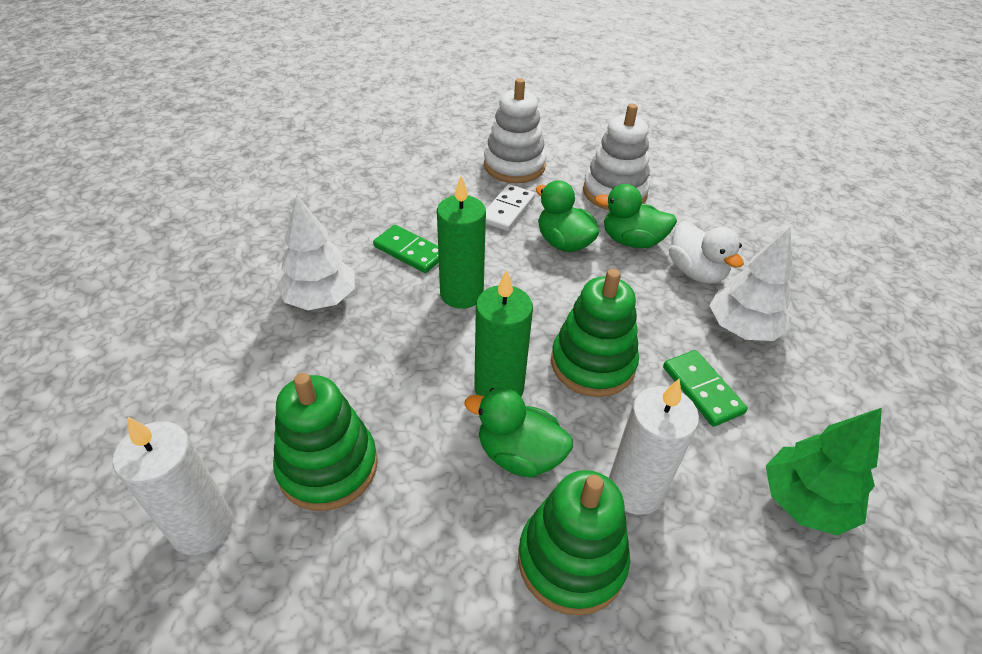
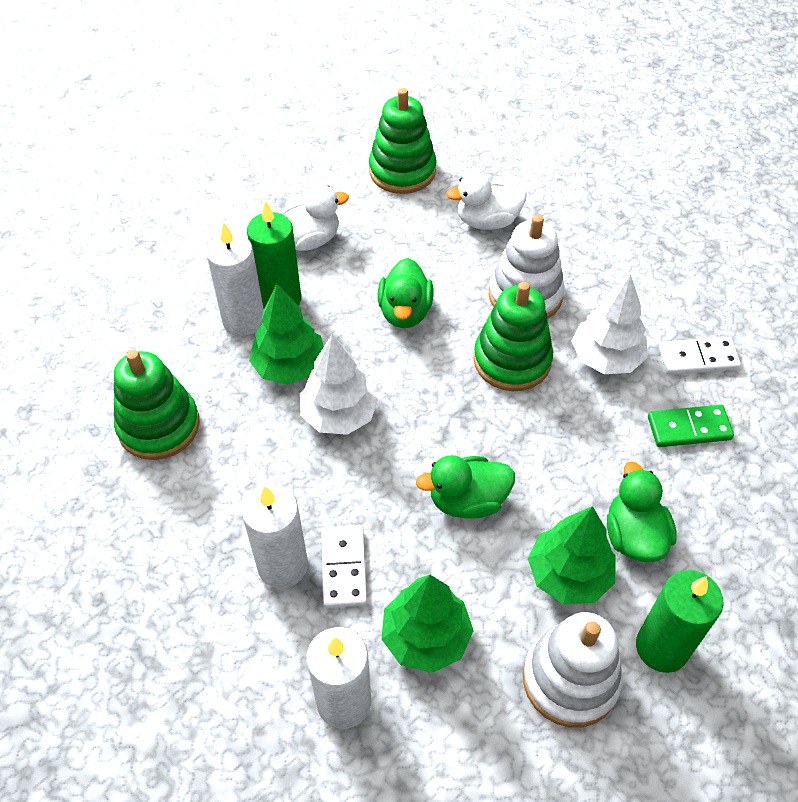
green domino: 2 -> 1
green tree: 1 -> 3
white candle: 2 -> 3
white domino: 1 -> 2
white duck: 1 -> 2

